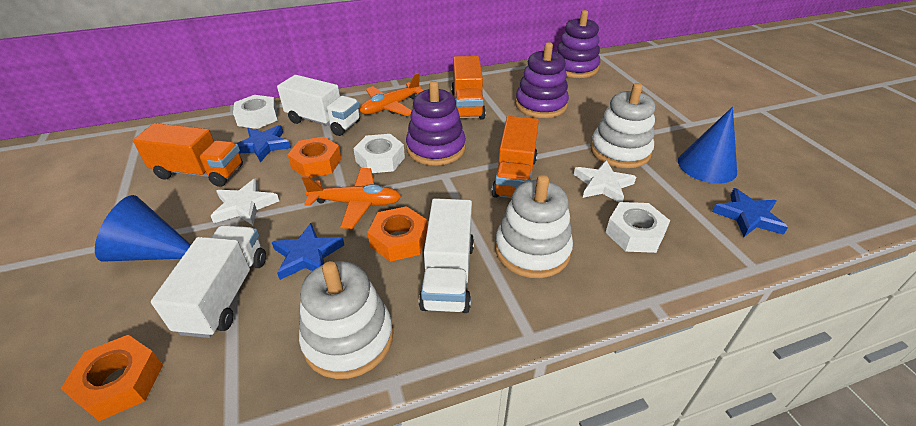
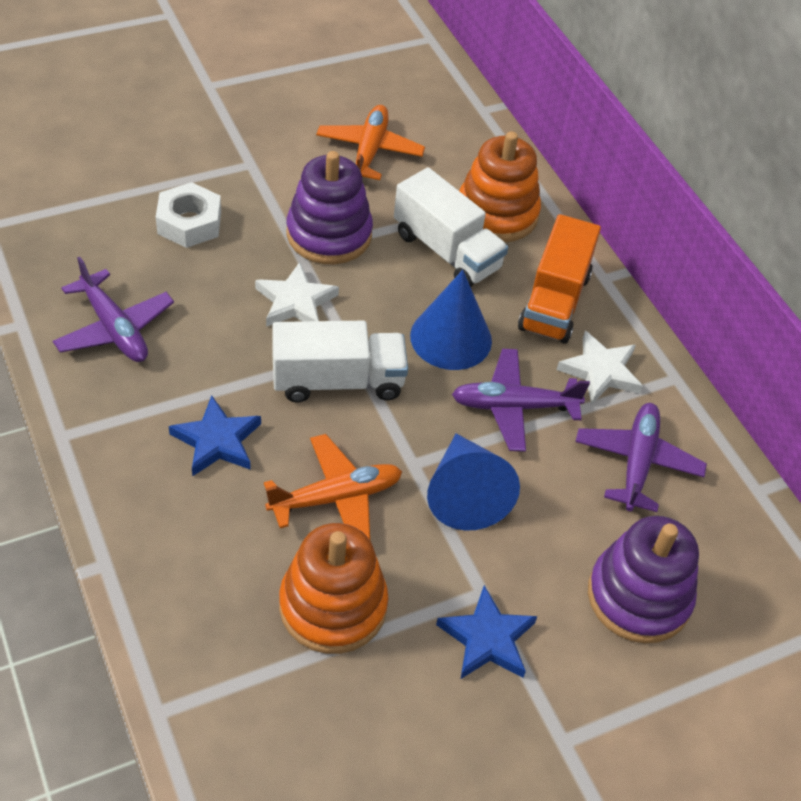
blue star: 3 -> 2
orange nut: 3 -> 0
orange stacking toy: 0 -> 2
orange truck: 3 -> 1
purple plane: 0 -> 3
purple stacking toy: 3 -> 2
white nut: 3 -> 1
white stacking toy: 3 -> 0
white truck: 3 -> 2

